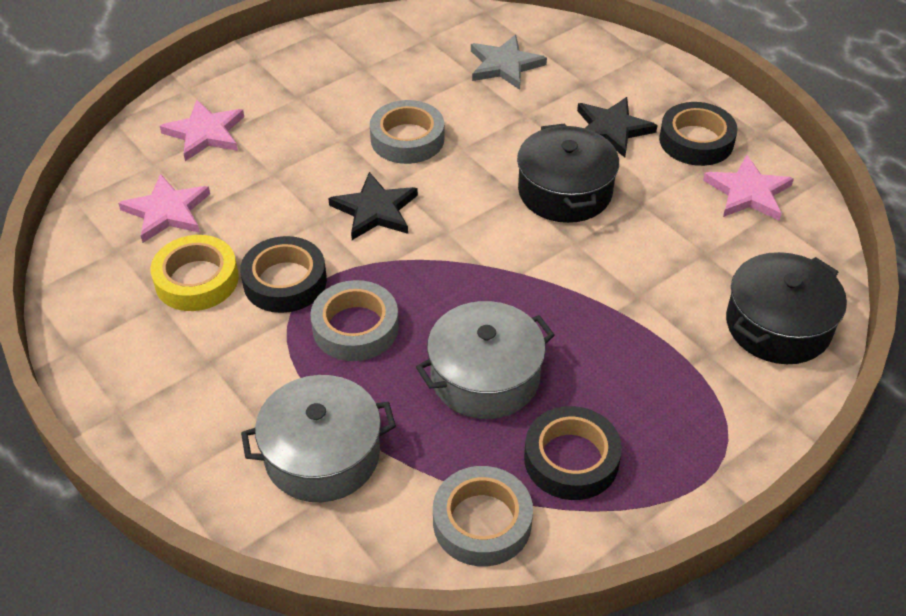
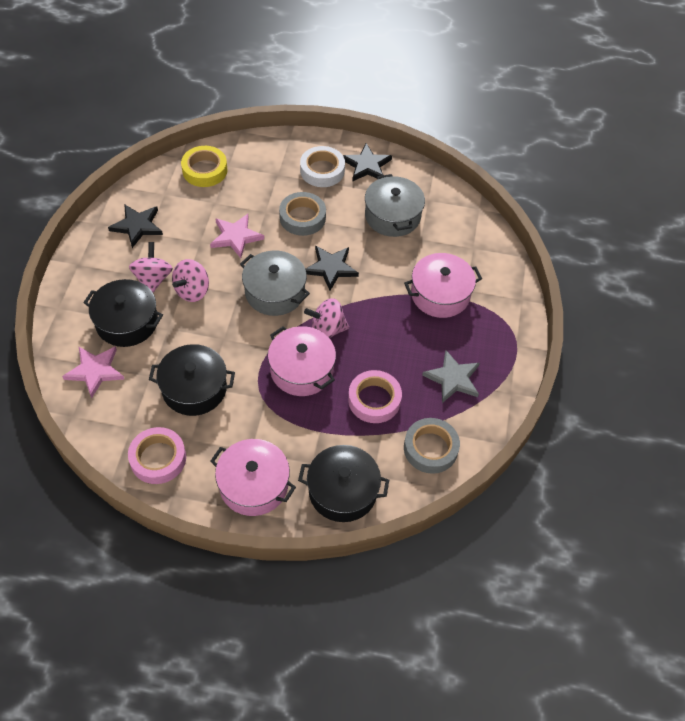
black pot: 2 -> 3
black star: 2 -> 3
black tape: 3 -> 0
grey tape: 3 -> 2
pink pot: 0 -> 3
pink spinning top: 0 -> 3
pink star: 3 -> 2
pink tape: 0 -> 2
white tape: 0 -> 1

